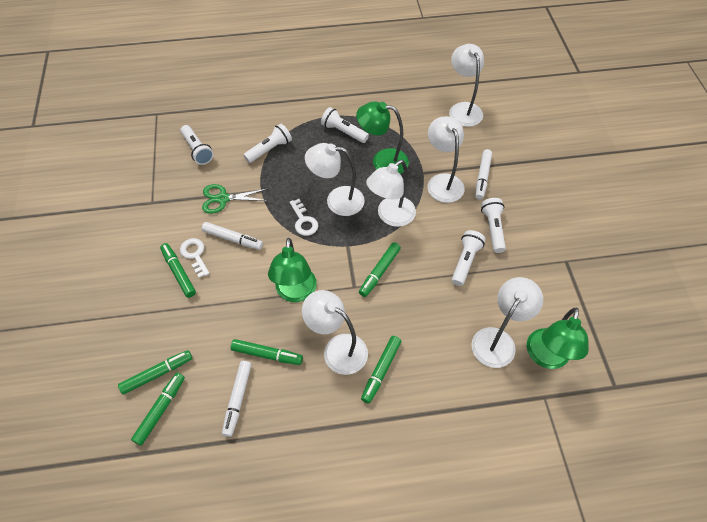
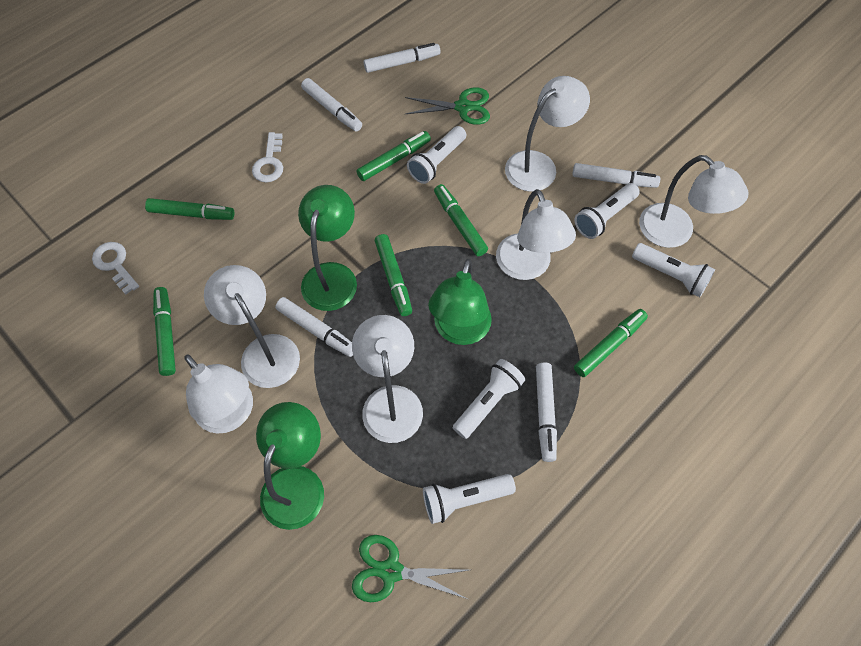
green scissors: 1 -> 2
white marker: 3 -> 5

